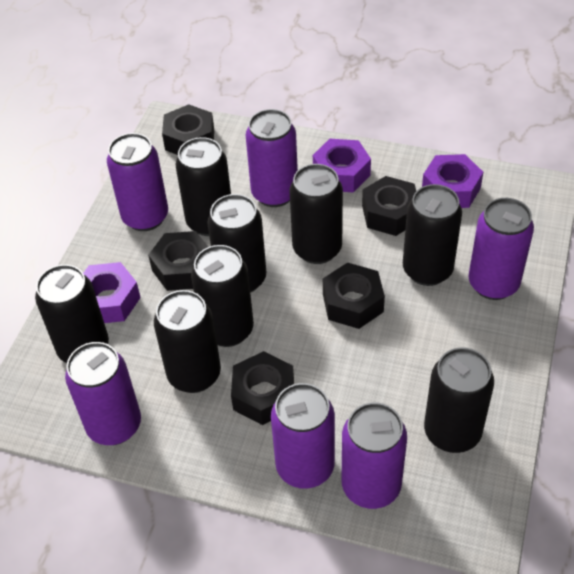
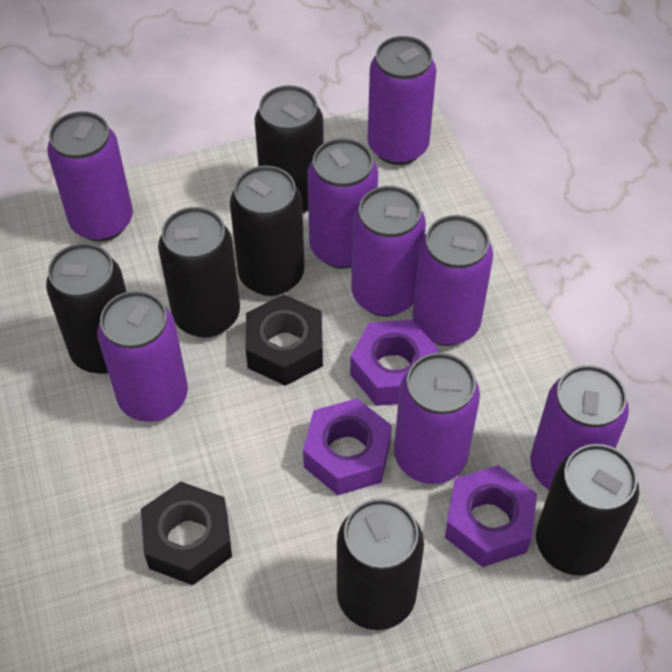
black can: 8 -> 6
black nut: 5 -> 2
purple can: 6 -> 8

